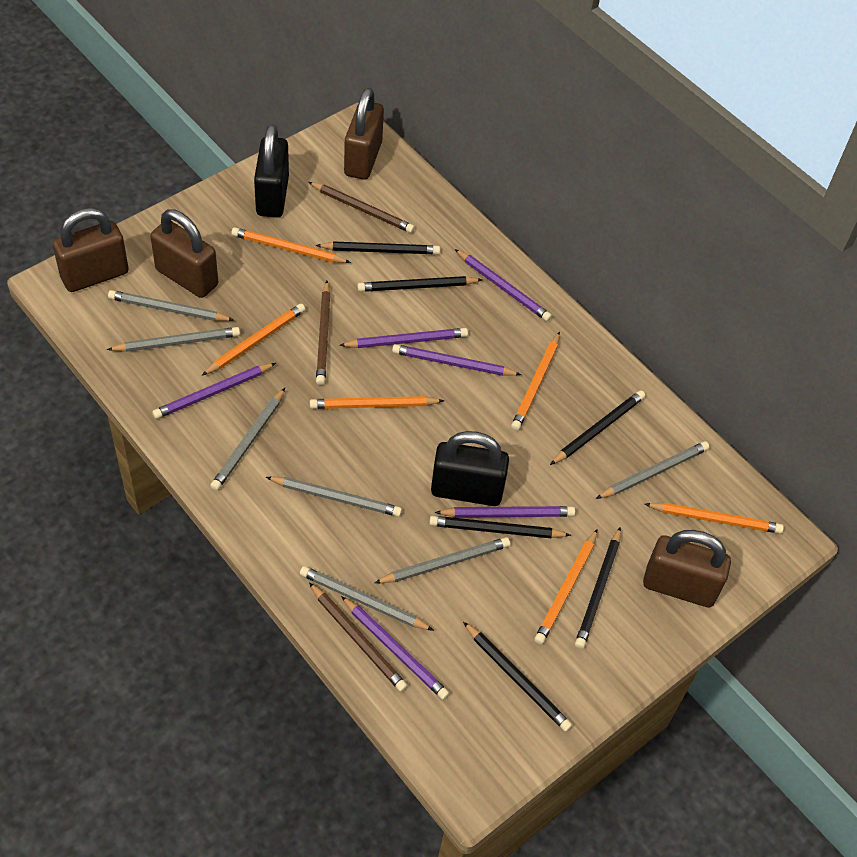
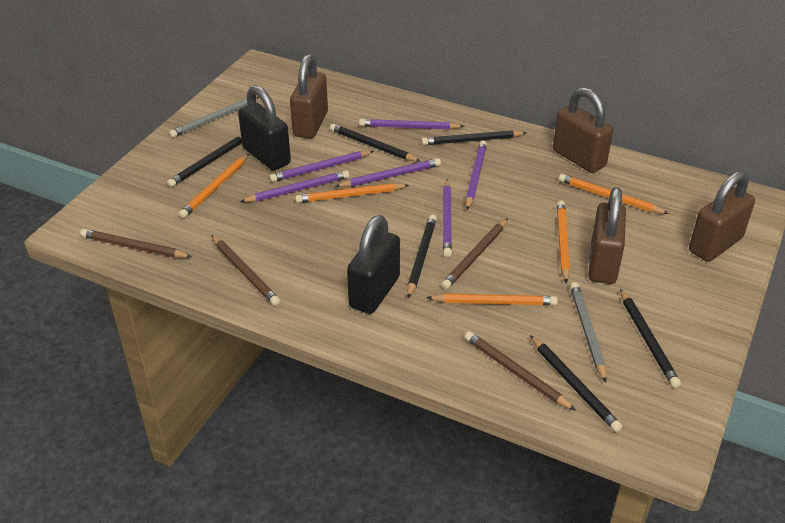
brown pencil: 3 -> 4
grey pencil: 7 -> 2
orange pencil: 6 -> 5

